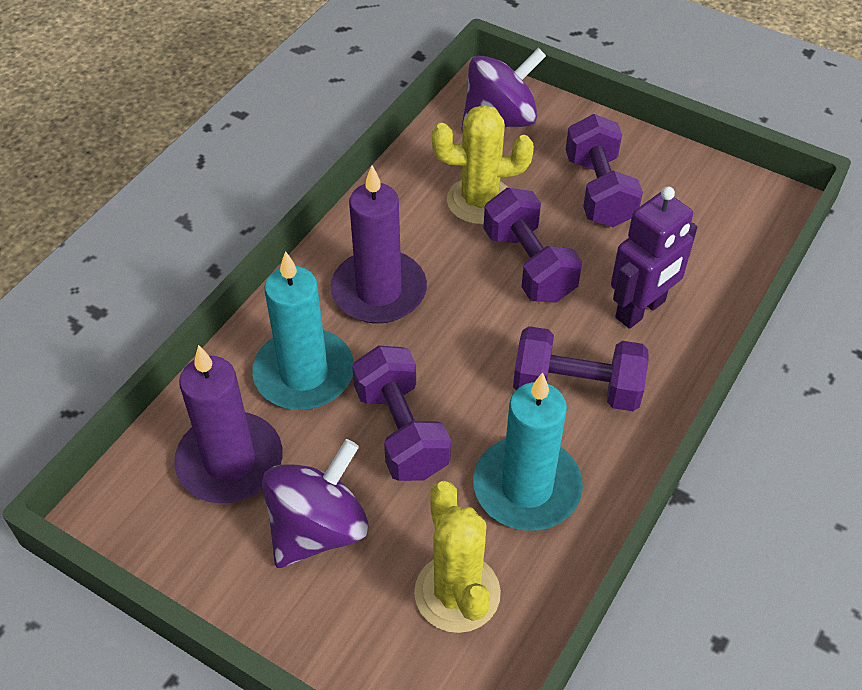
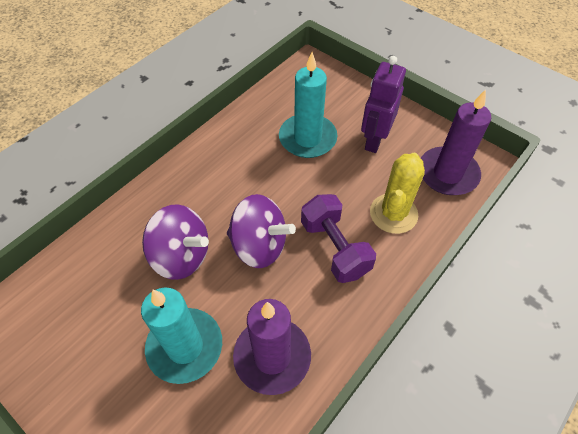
purple dumbbell: 4 -> 1
yellow cactus: 2 -> 1

